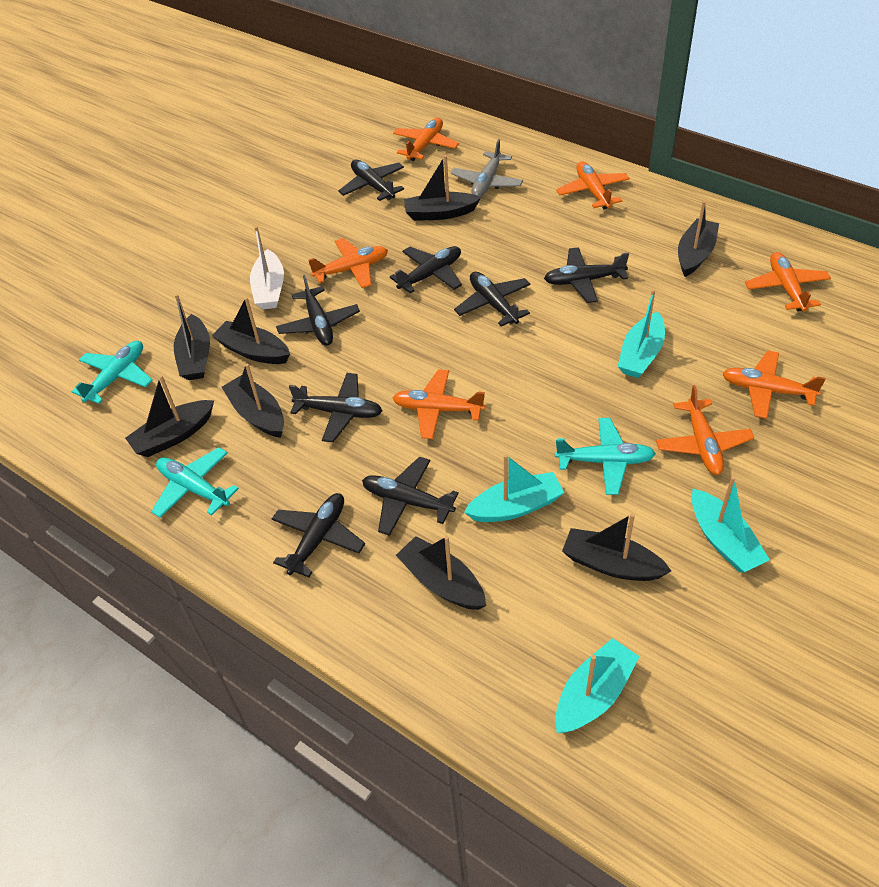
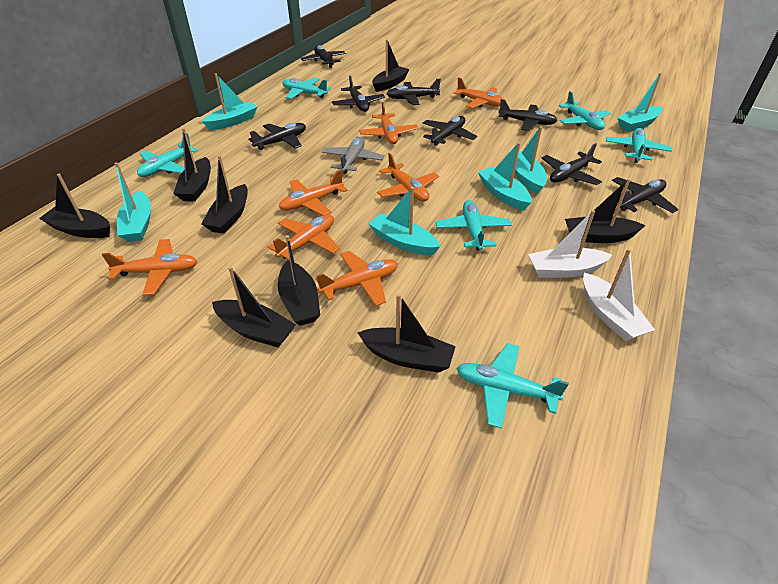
turquoise boat: 4 -> 6
turquoise plane: 3 -> 6
white boat: 1 -> 2

